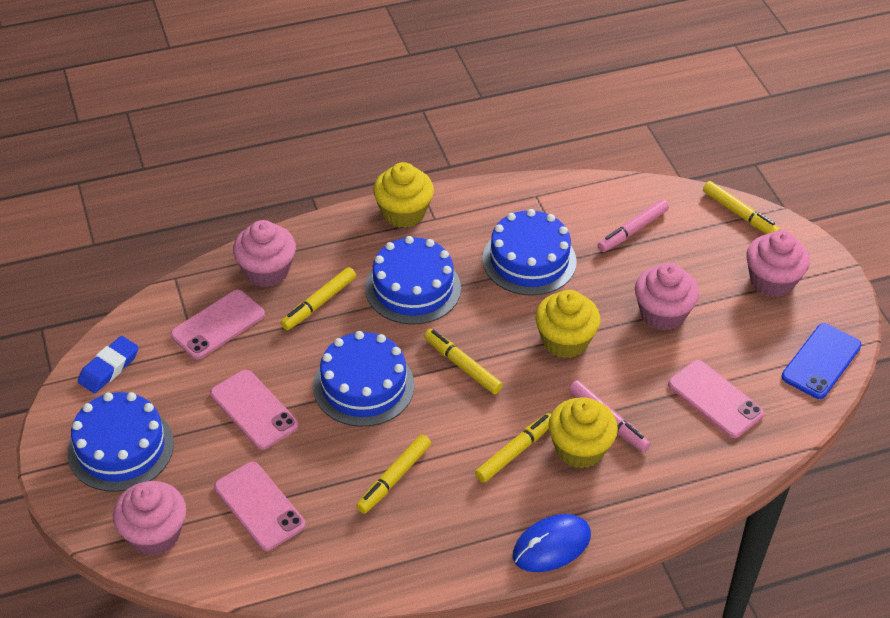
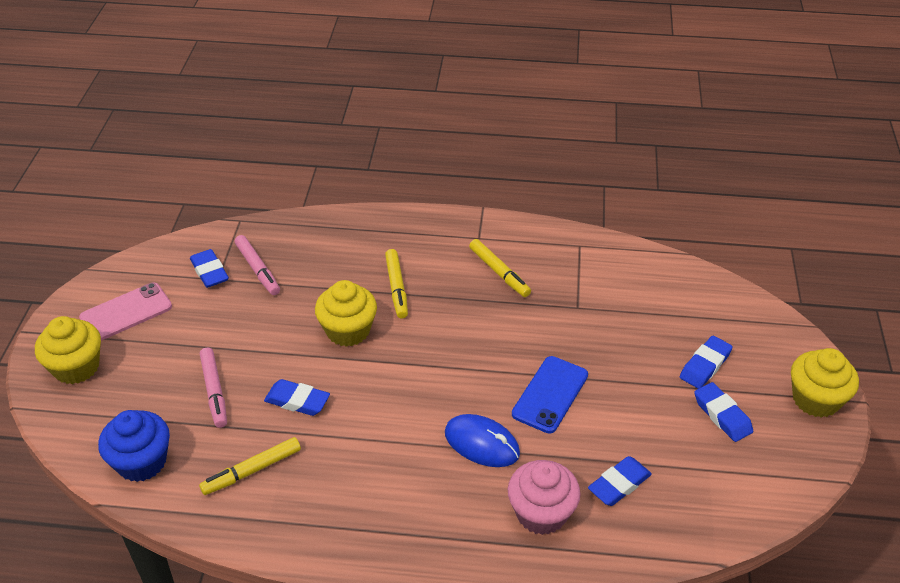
blue cake: 4 -> 0
blue cupcake: 0 -> 1
blue eraser: 1 -> 5
pink cupcake: 4 -> 1
pink phone: 4 -> 1
yellow marker: 5 -> 3

